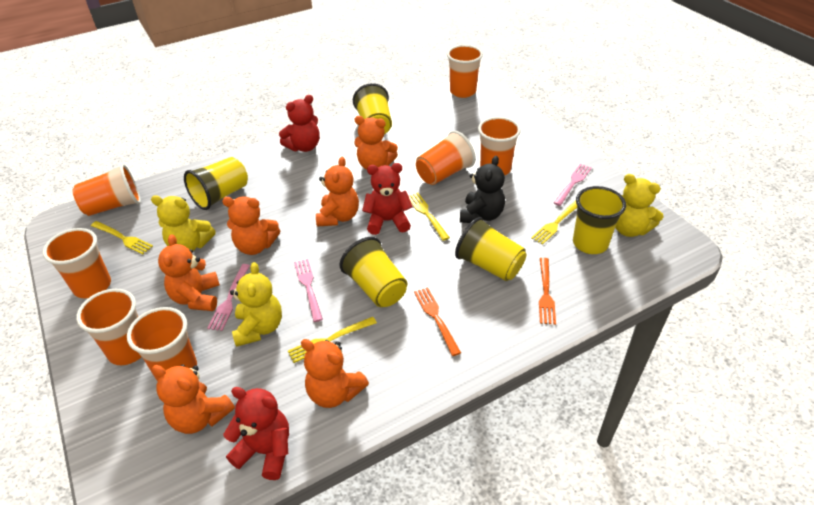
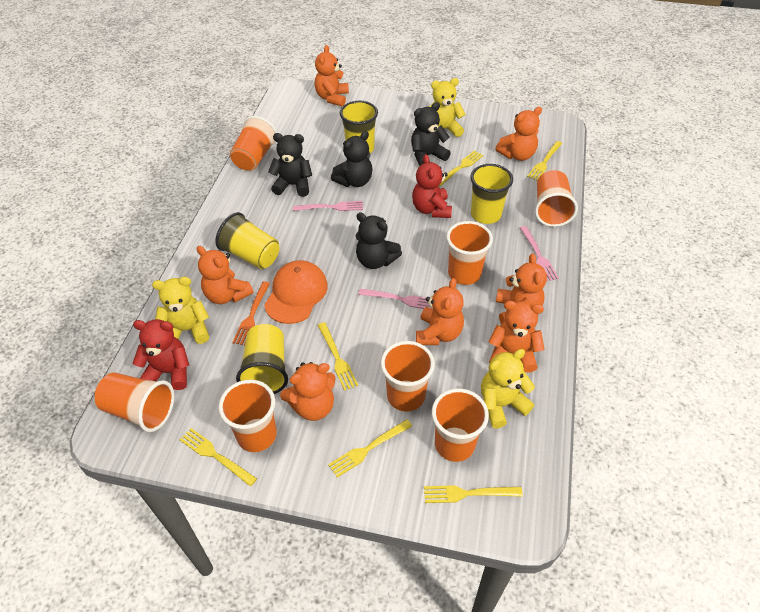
black teddy bear: 1 -> 4
orange cap: 0 -> 1
orange fork: 2 -> 1
orange teddy bear: 6 -> 7
red teddy bear: 3 -> 2
yellow cup: 5 -> 4
yellow fork: 4 -> 6

